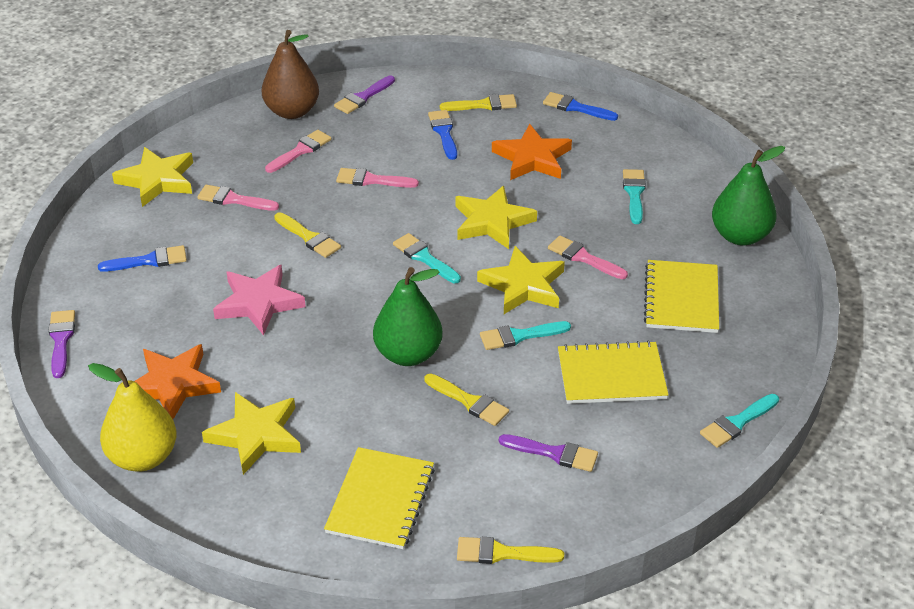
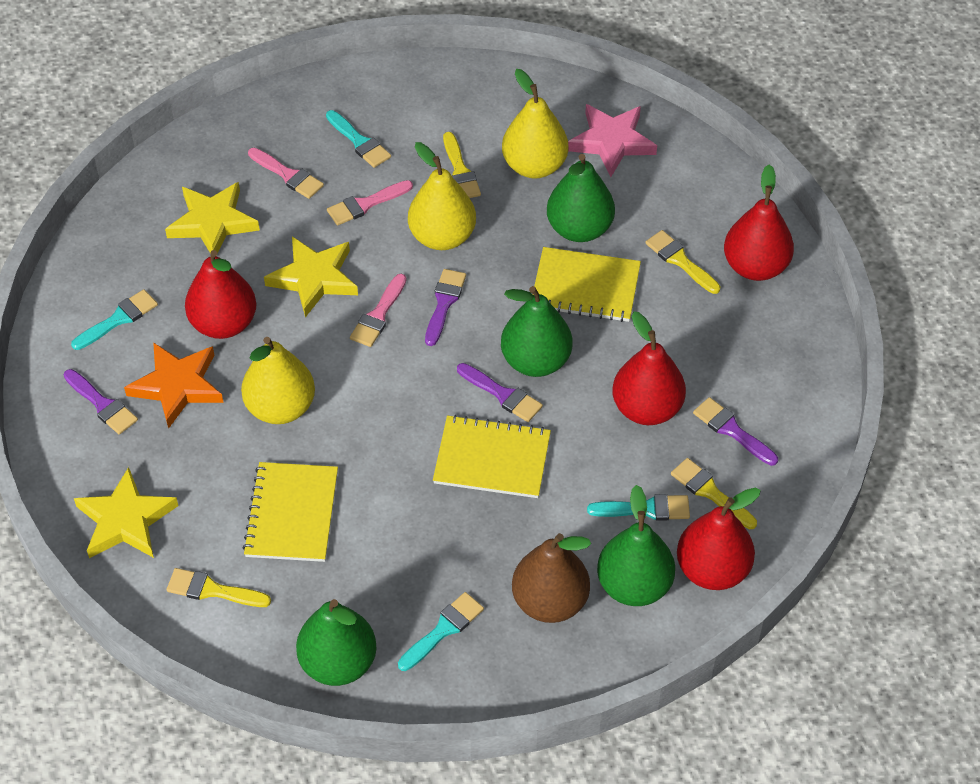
blue brush: 3 -> 0
green pear: 2 -> 4
orange star: 2 -> 1
pink brush: 4 -> 3
purple brush: 3 -> 4
red pear: 0 -> 4
yellow pear: 1 -> 3
yellow star: 4 -> 3

